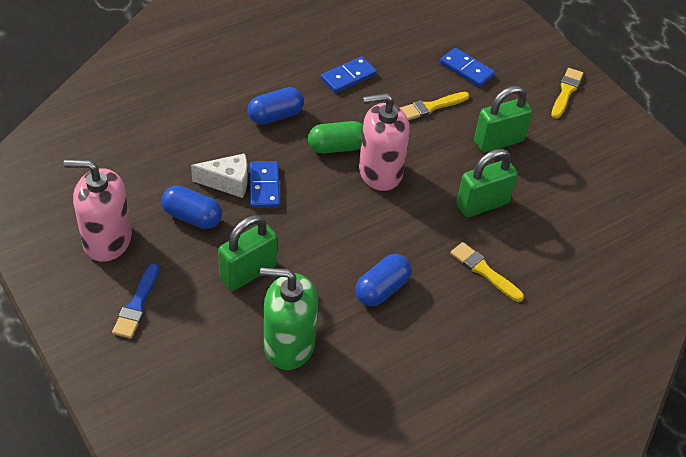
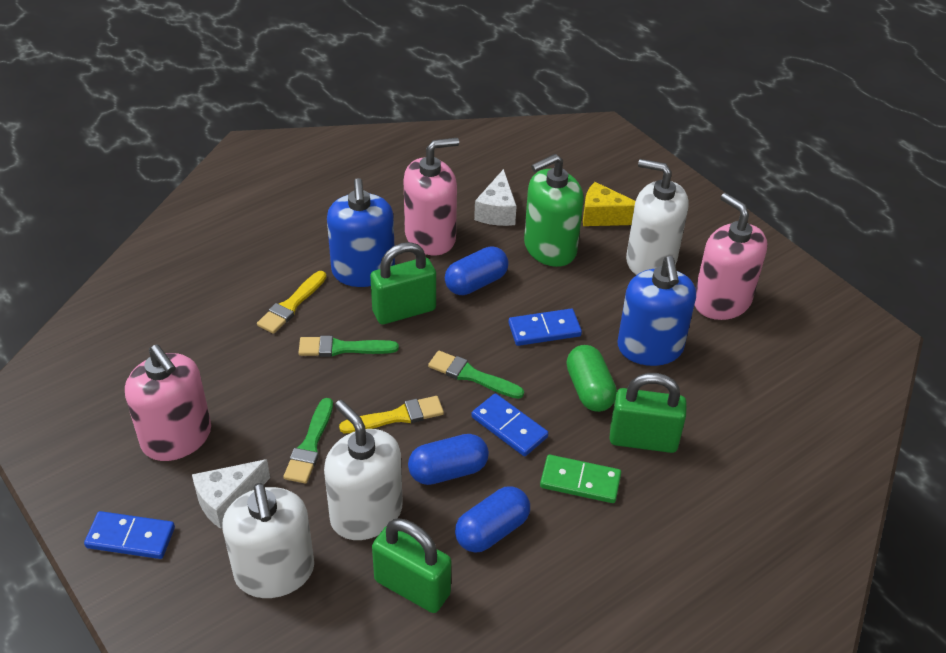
blue brush: 1 -> 0
blue soap dispenser: 0 -> 2
green brush: 0 -> 3
green domino: 0 -> 1
pink soap dispenser: 2 -> 3
white cheese: 1 -> 2
white soap dispenser: 0 -> 3
yellow brush: 3 -> 2
yellow cheese: 0 -> 1

